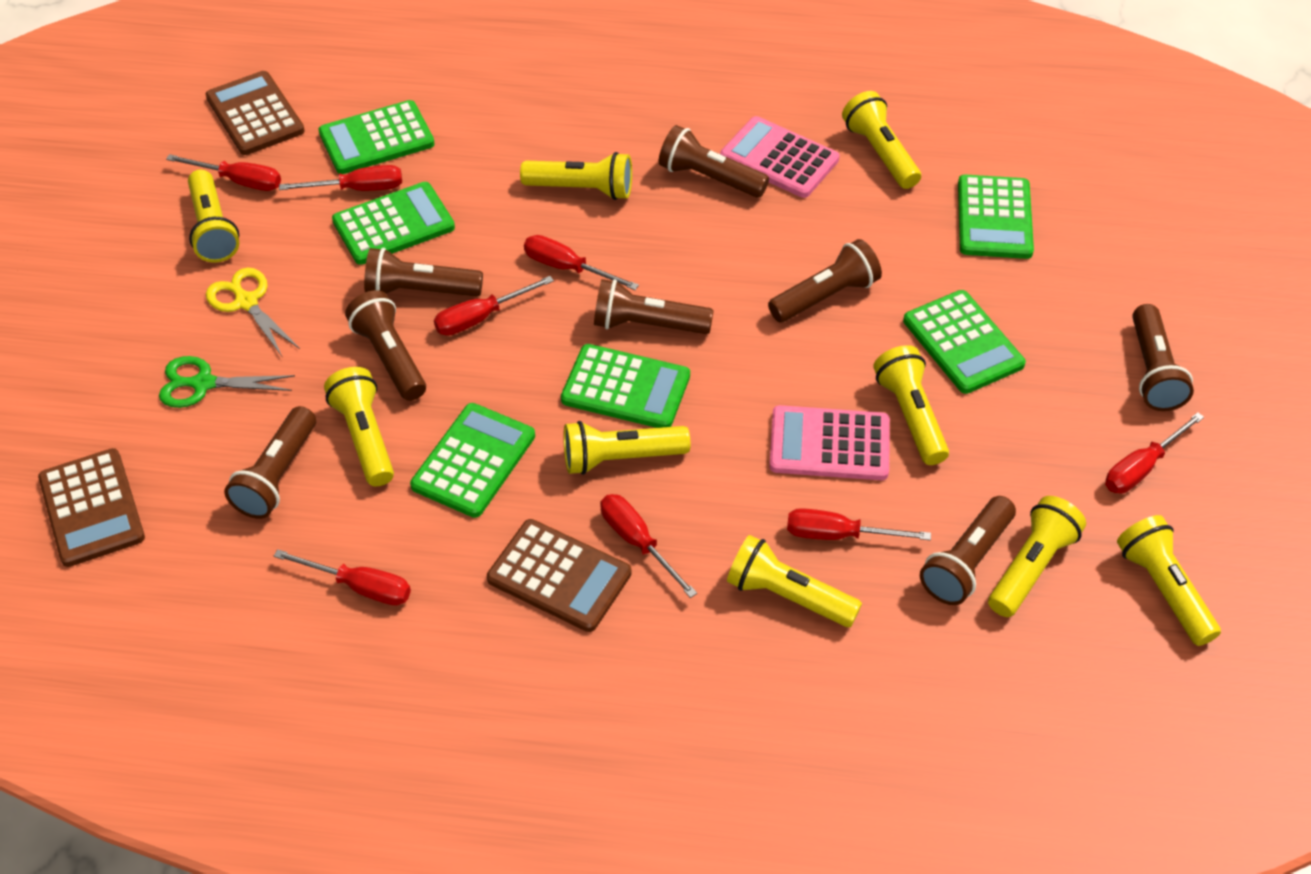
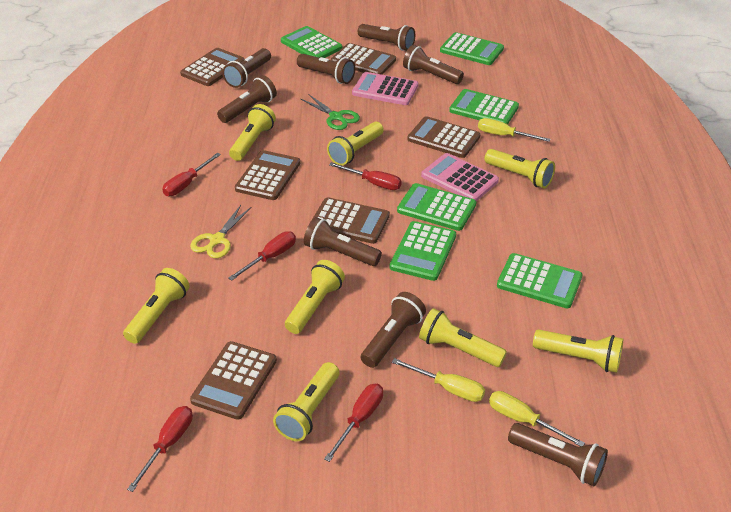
brown calculator: 3 -> 6
red screwdriver: 8 -> 5
yellow flashlight: 9 -> 8
yellow screwdriver: 0 -> 3

